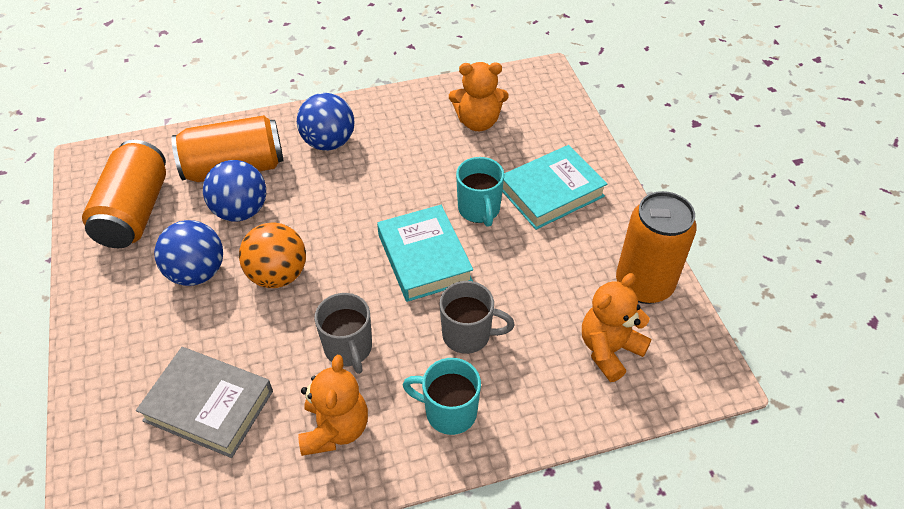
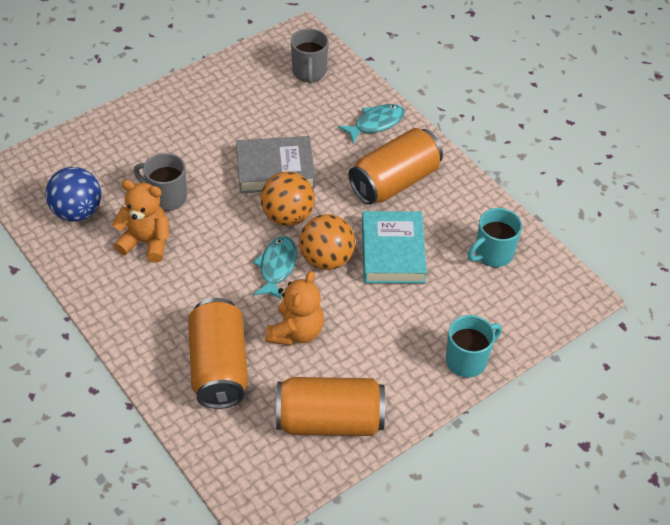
blue ball: 3 -> 1
orange ball: 1 -> 2
orange teddy bear: 3 -> 2
turquoise book: 2 -> 1
turquoise fish: 0 -> 2

